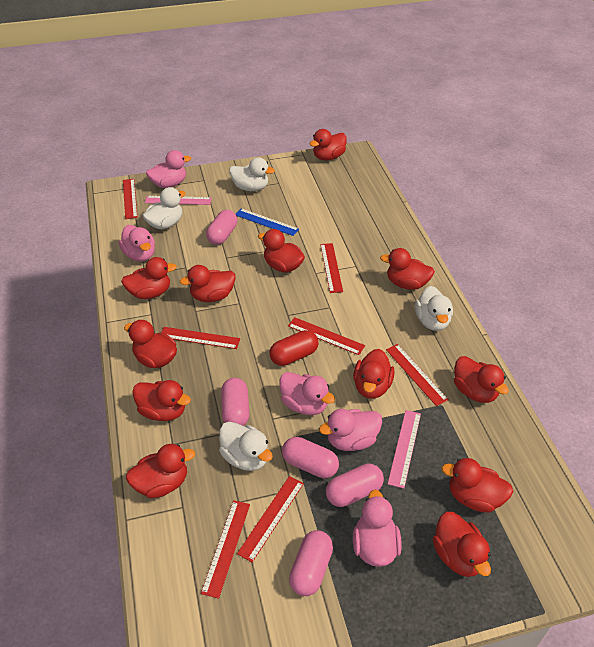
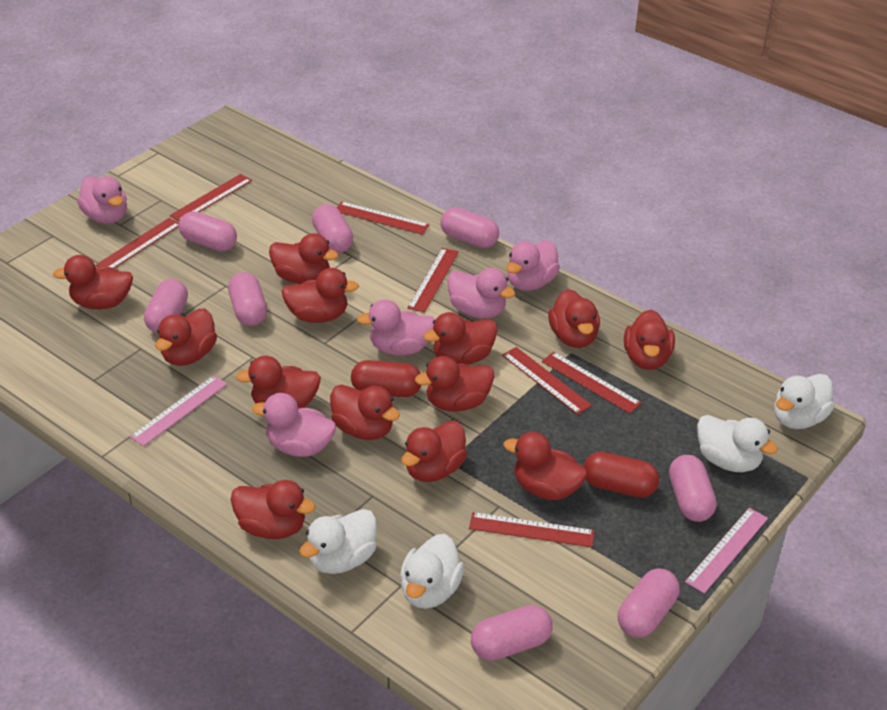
blue ruler: 1 -> 0
pink capsule: 5 -> 8
red capsule: 1 -> 2
red duck: 12 -> 13

